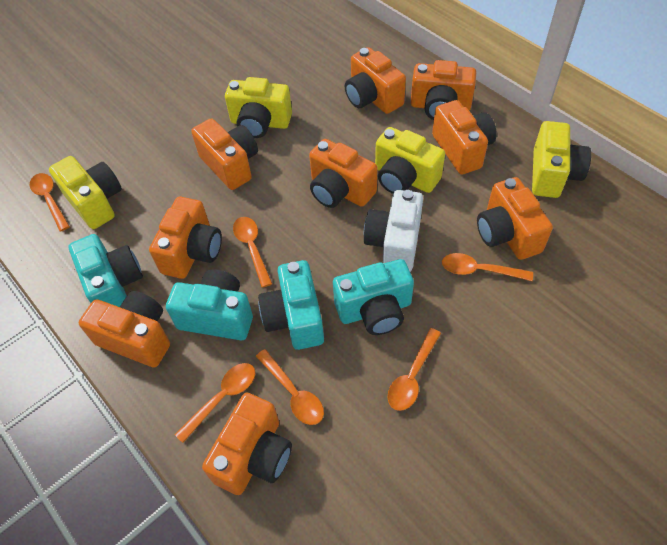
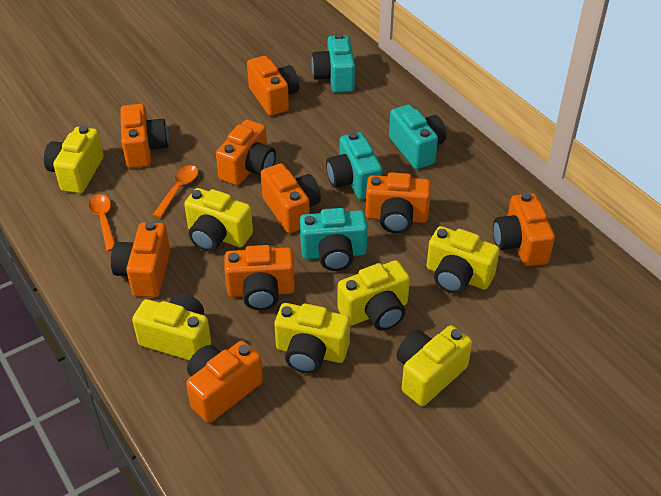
orange spoon: 6 -> 2
white camera: 1 -> 0
yellow camera: 4 -> 7

